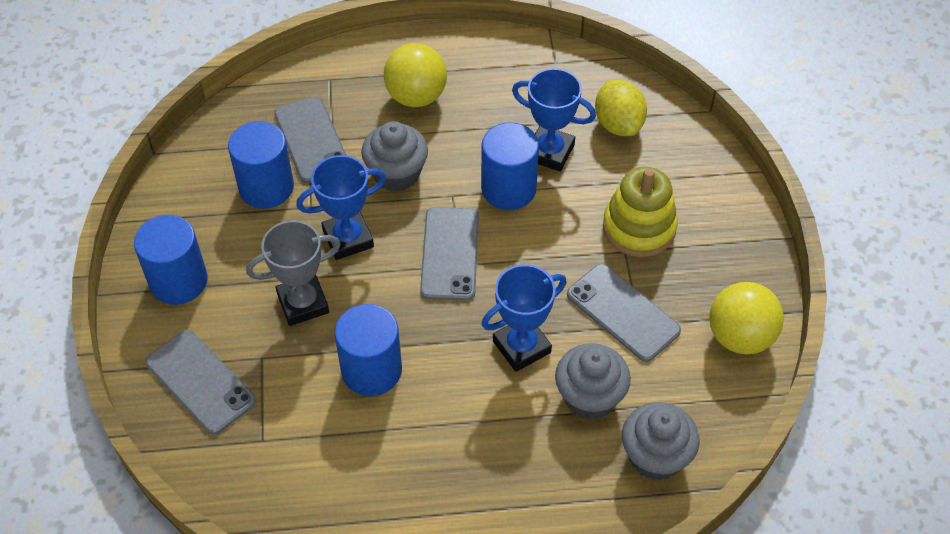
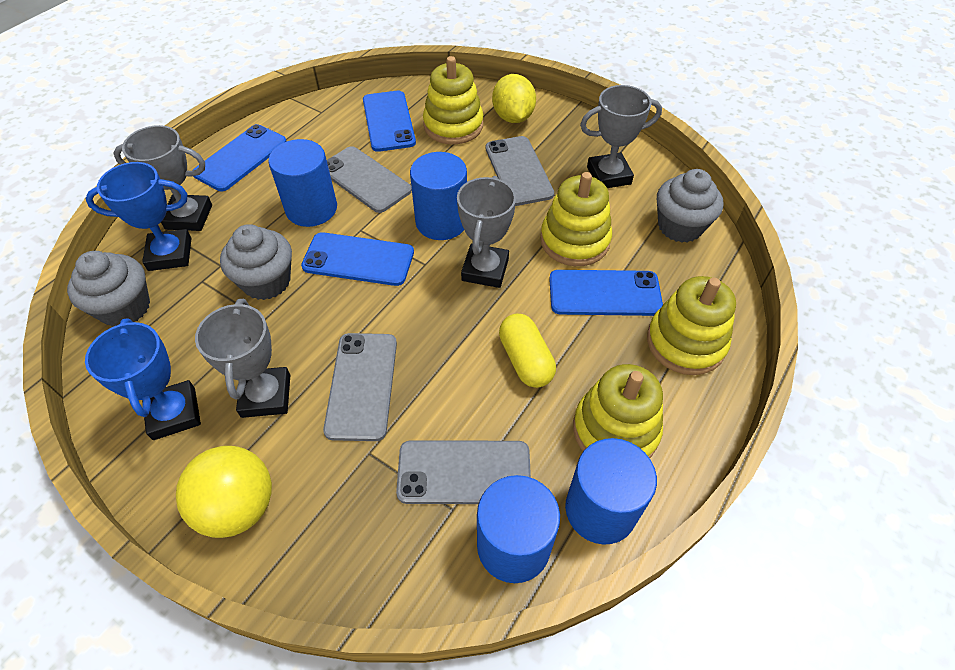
blue phone: 0 -> 4
blue trophy: 3 -> 2
grey trophy: 1 -> 4
yellow ball: 2 -> 1
yellow capsule: 0 -> 1
yellow stacking toy: 1 -> 4

